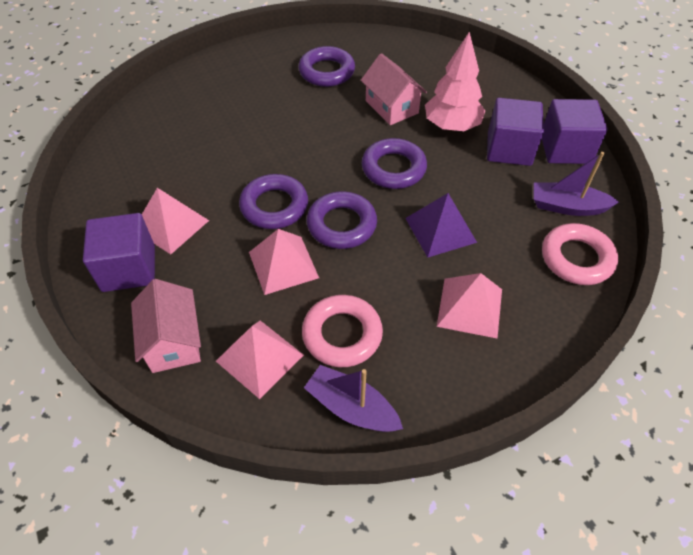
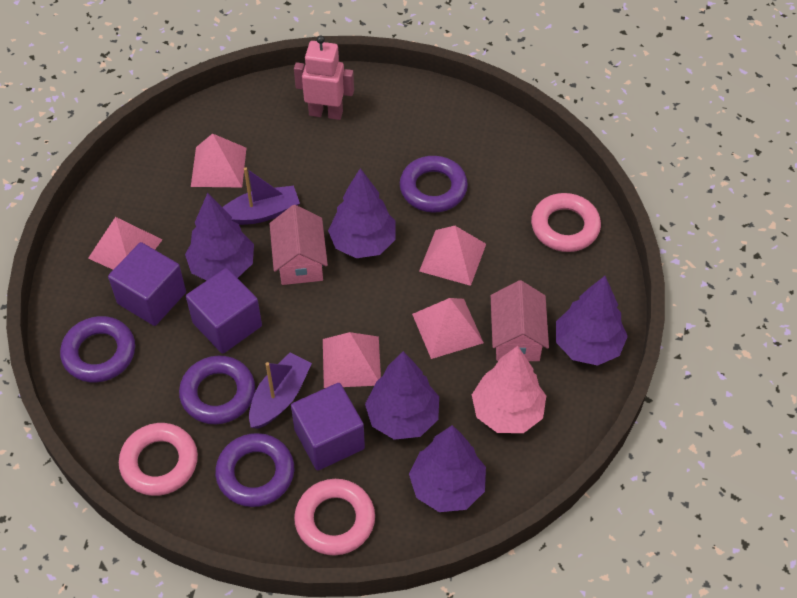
pink pyramid: 4 -> 5
pink ring: 2 -> 3
pink robot: 0 -> 1
purple pyramid: 1 -> 0
purple tree: 0 -> 5

